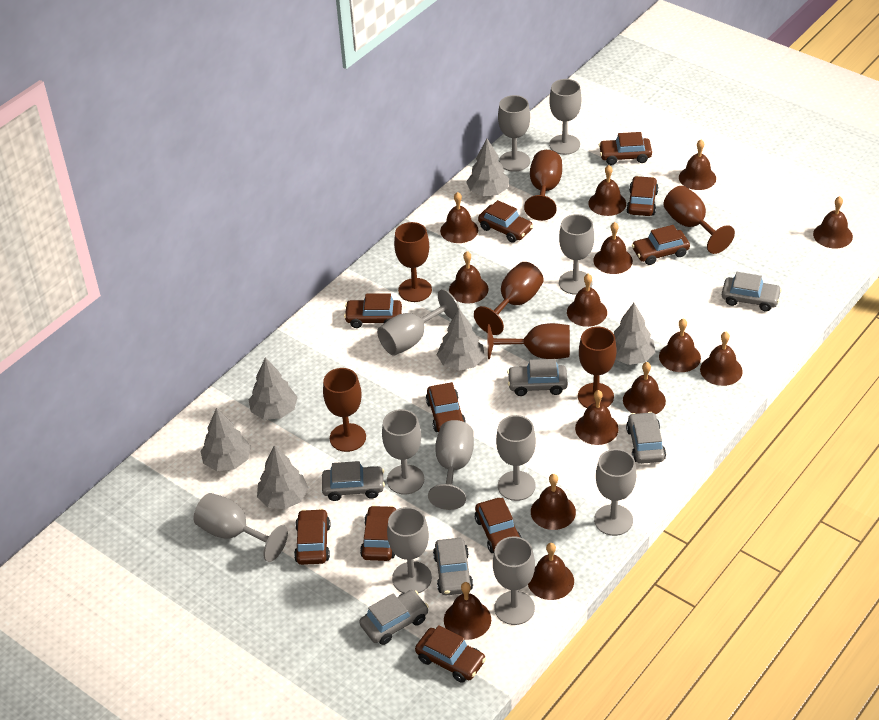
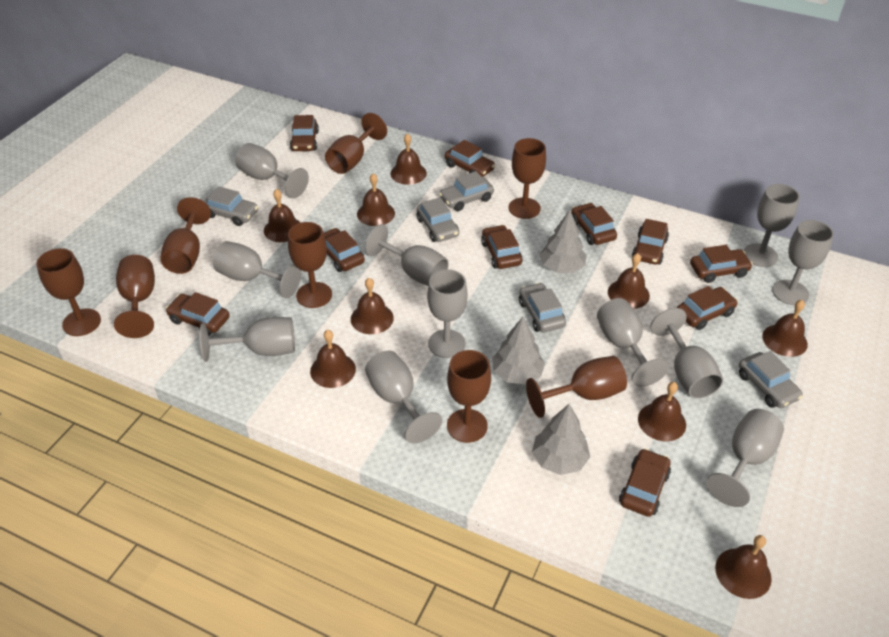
brown bell: 14 -> 9
brown goblet: 7 -> 8
grey car: 6 -> 5
grey tree: 6 -> 3

